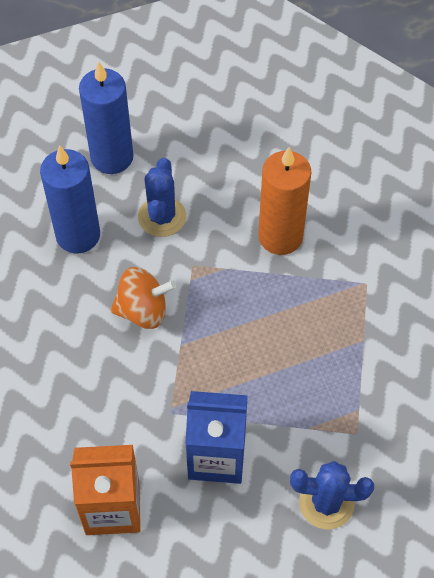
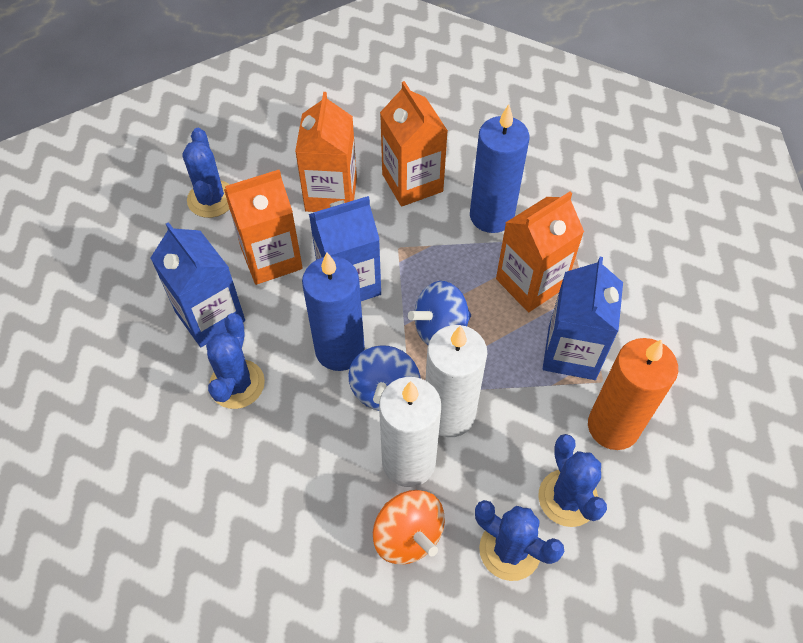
blue cactus: 2 -> 4
blue carton: 1 -> 3
blue spinning top: 0 -> 2
orange carton: 1 -> 4
white candle: 0 -> 2

